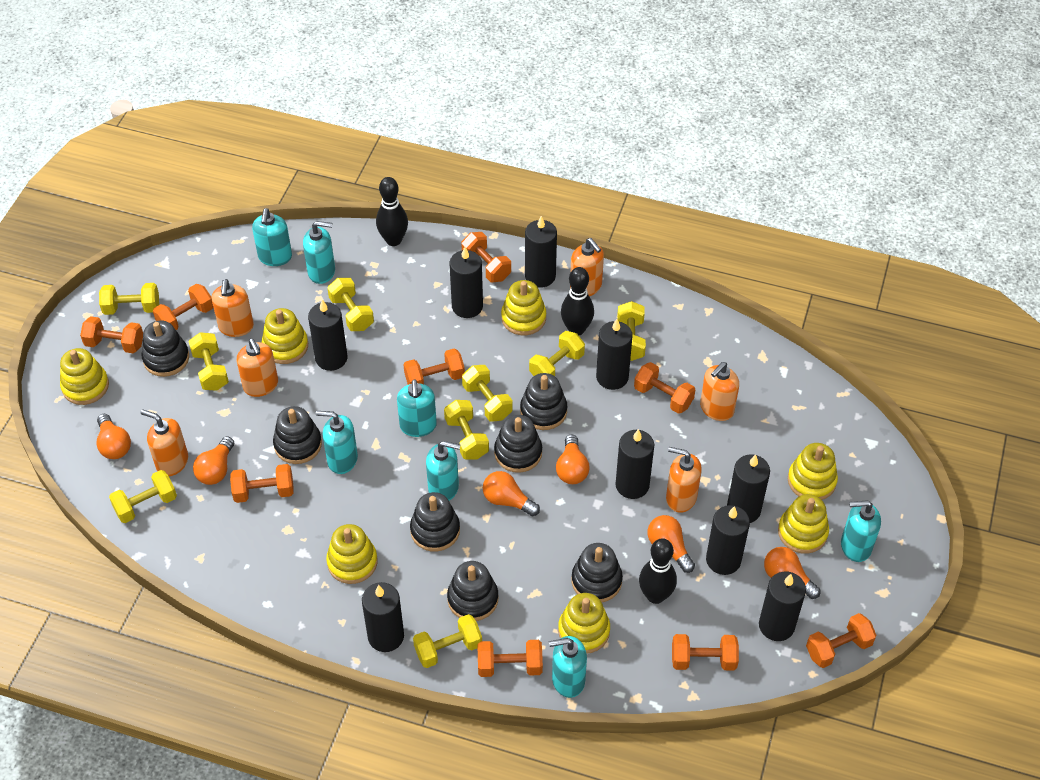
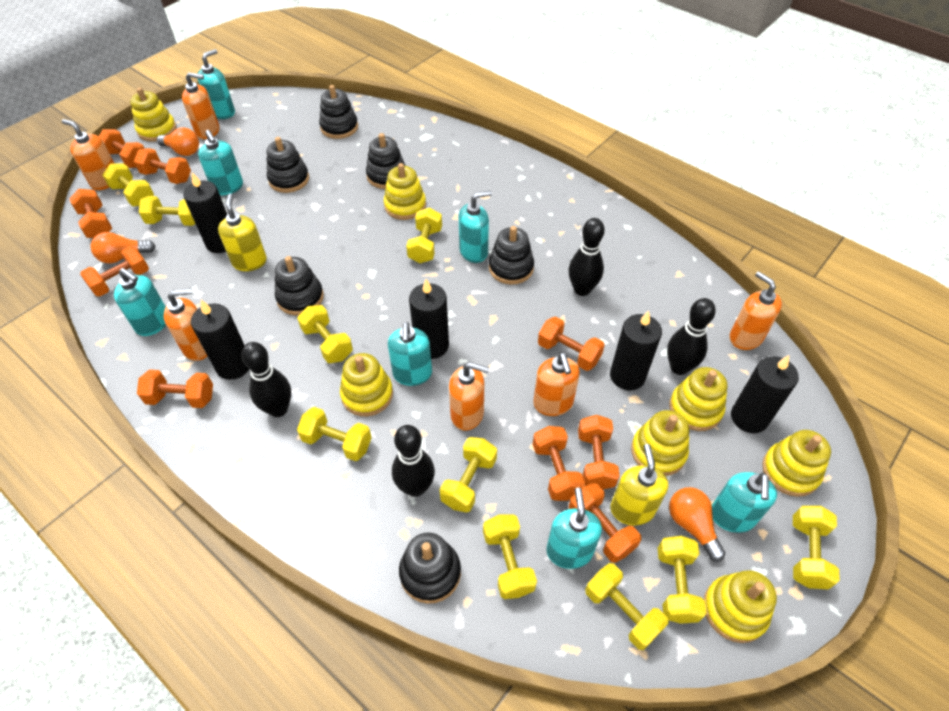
black bowling pin: 3 -> 4
black candle: 9 -> 5
black stacking toy: 7 -> 6
orange light bulb: 6 -> 3
yellow dumbbell: 9 -> 10
yellow soap dispenser: 0 -> 2

